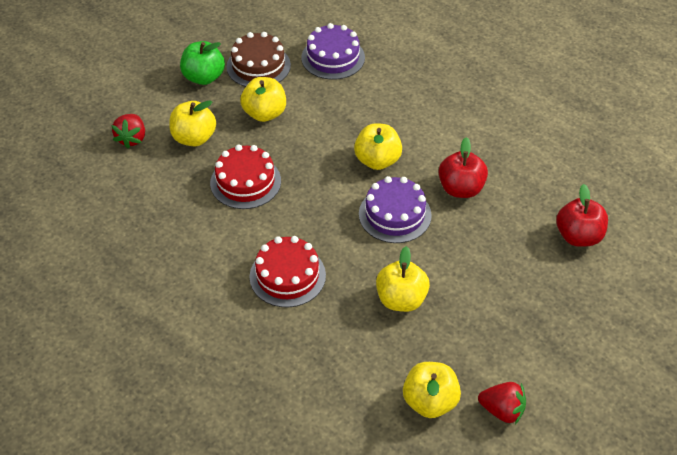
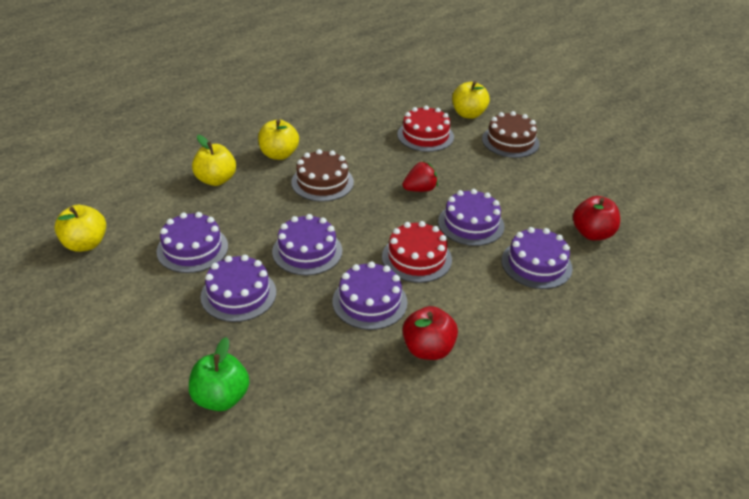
brown cake: 1 -> 2
purple cake: 2 -> 6
red strawberry: 2 -> 1
yellow apple: 5 -> 4

